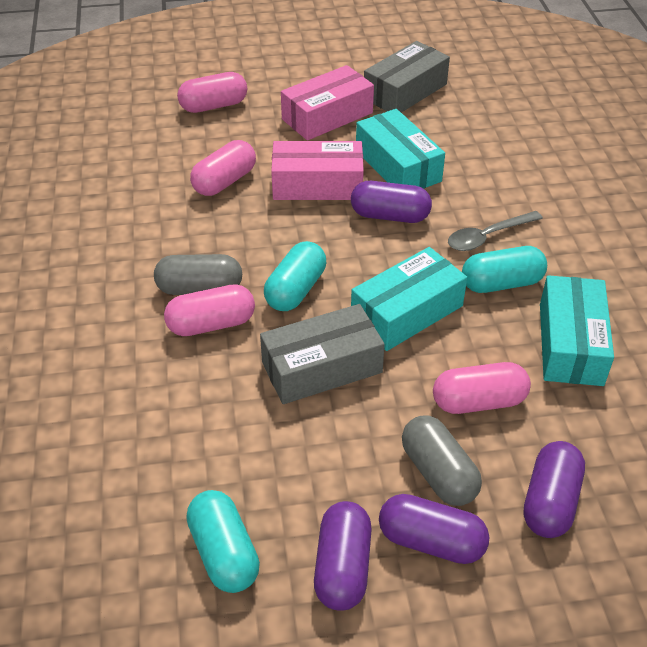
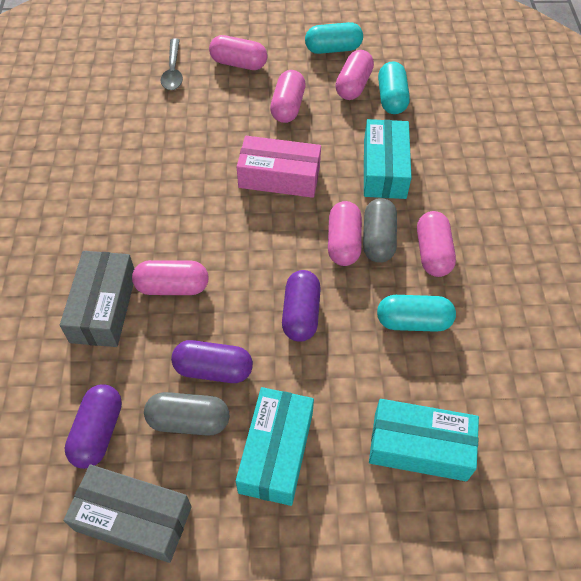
pink box: 2 -> 1
pink capsule: 4 -> 6
purple capsule: 4 -> 3

